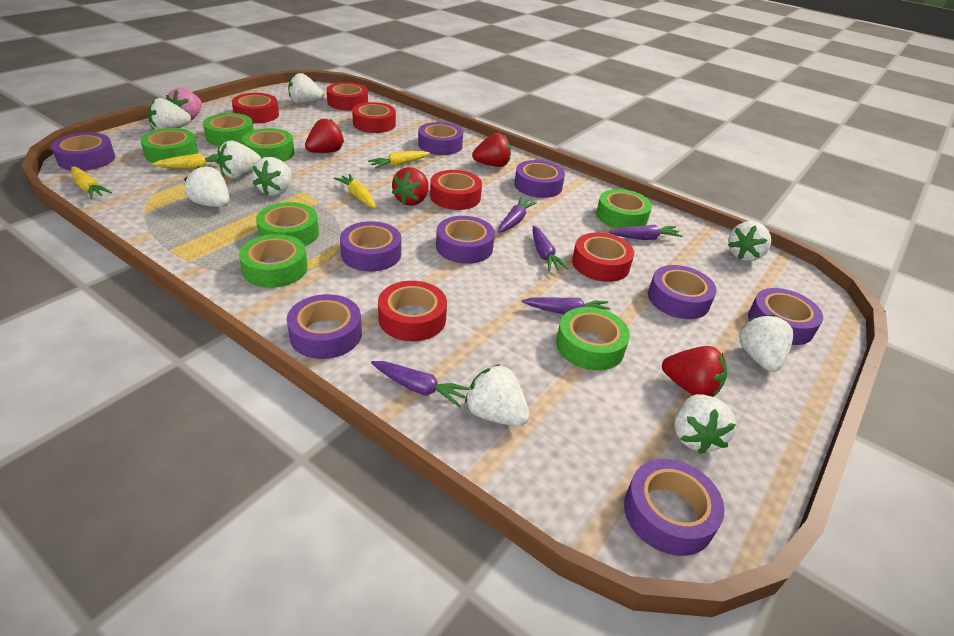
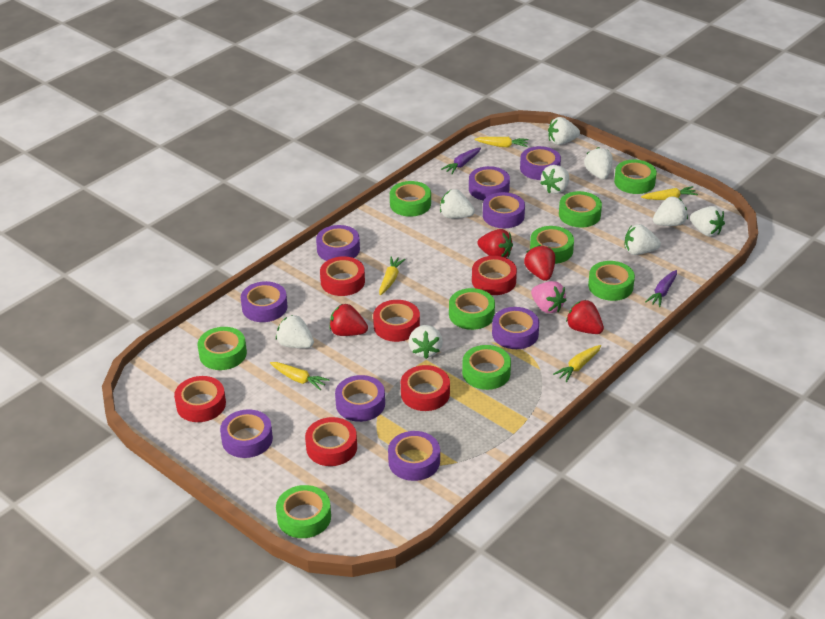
green tape: 7 -> 9
purple carrot: 5 -> 2
yellow carrot: 4 -> 5

